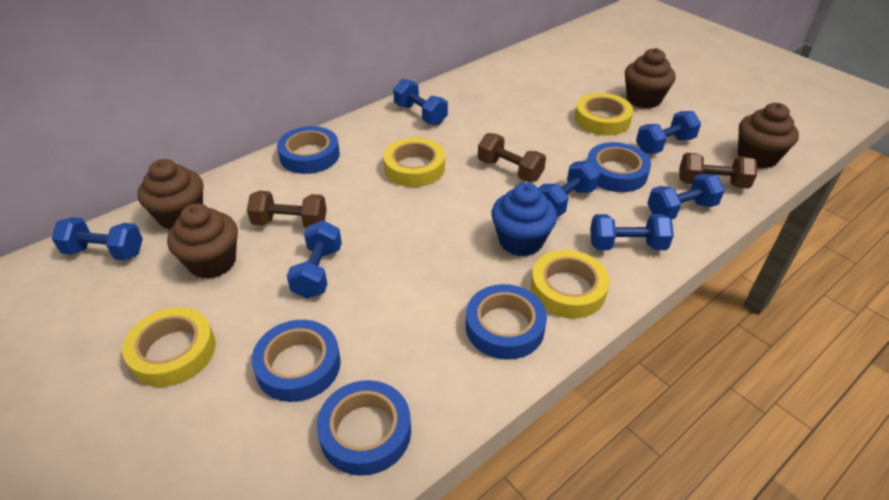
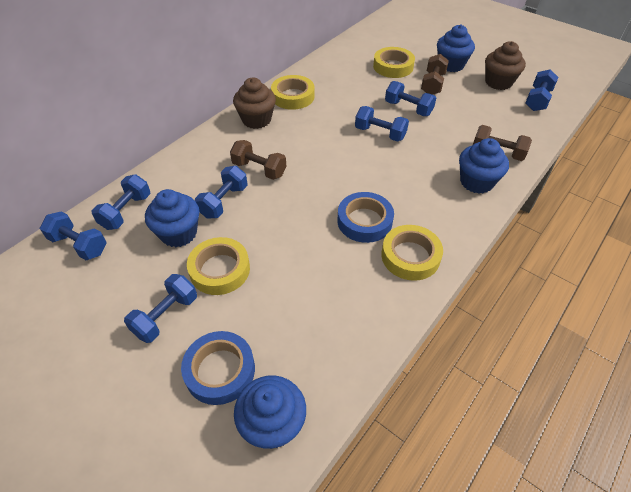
blue cupcake: 1 -> 4
blue tape: 5 -> 2
brown cupcake: 4 -> 2

